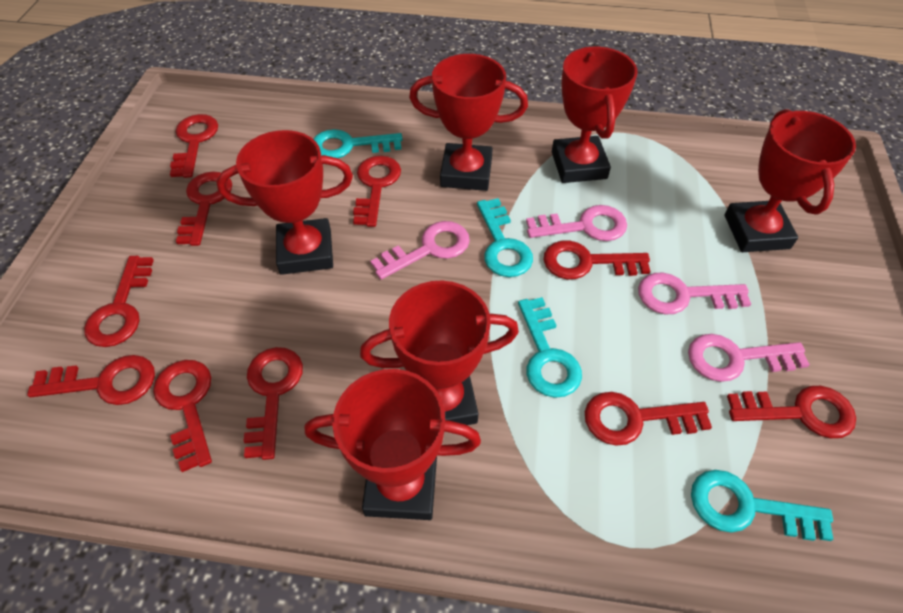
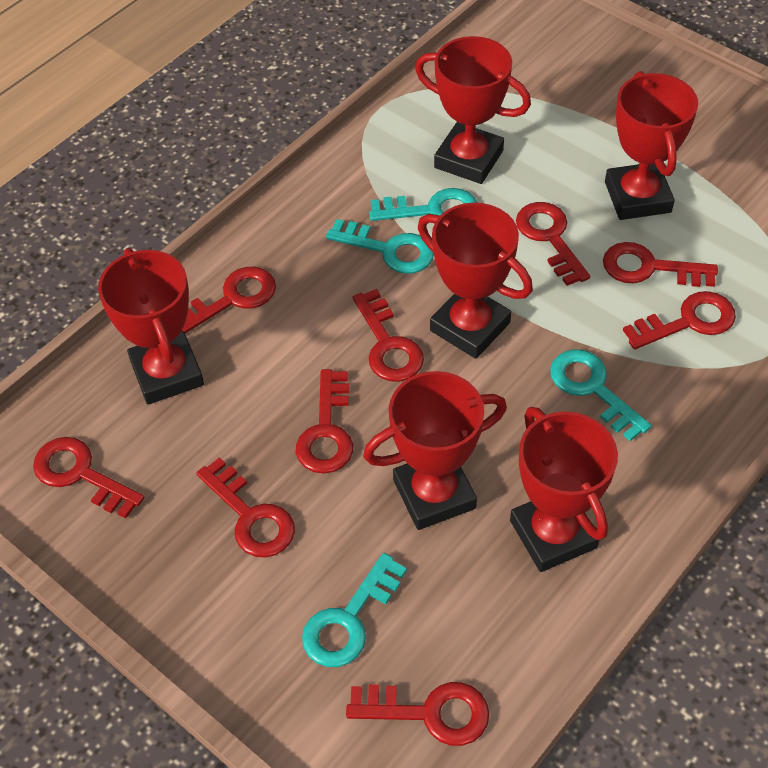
pink key: 4 -> 0
red key: 10 -> 9

